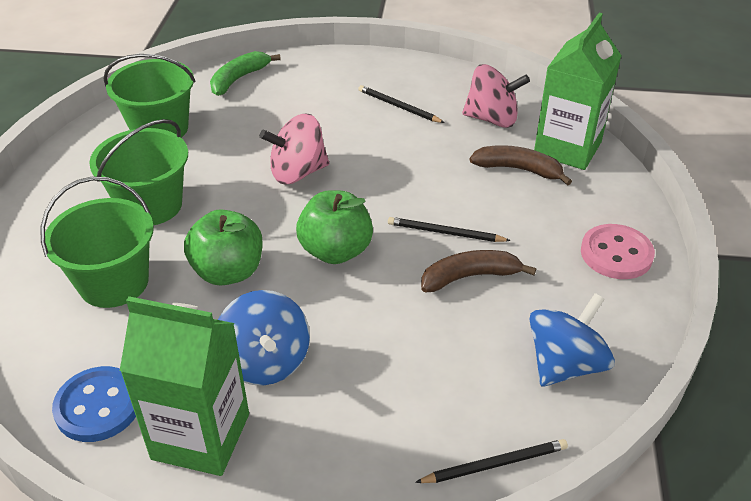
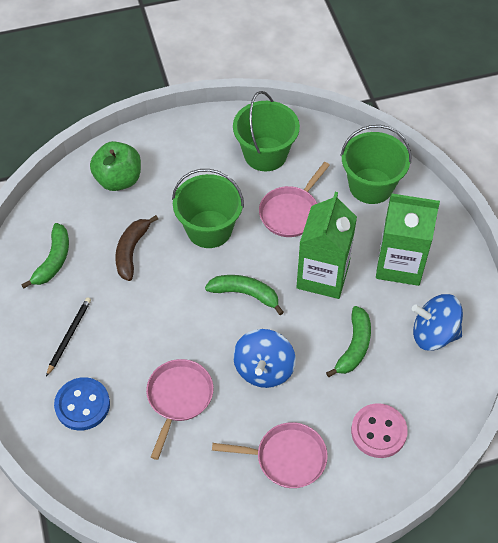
black pencil: 3 -> 1
brown banana: 2 -> 1
green apple: 2 -> 1
green banana: 1 -> 3
pink pan: 0 -> 3
pink spinning top: 2 -> 0

